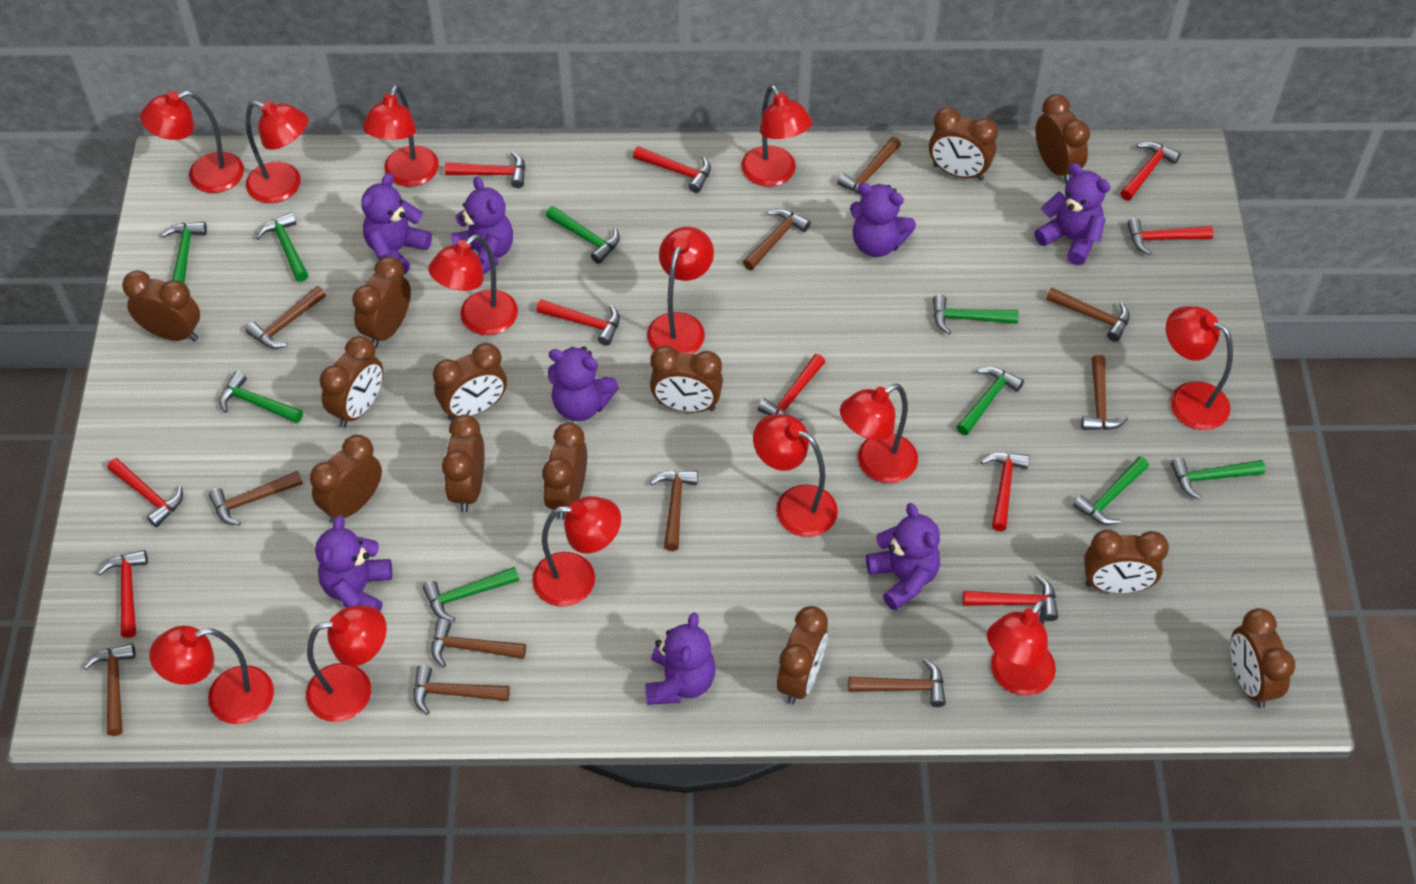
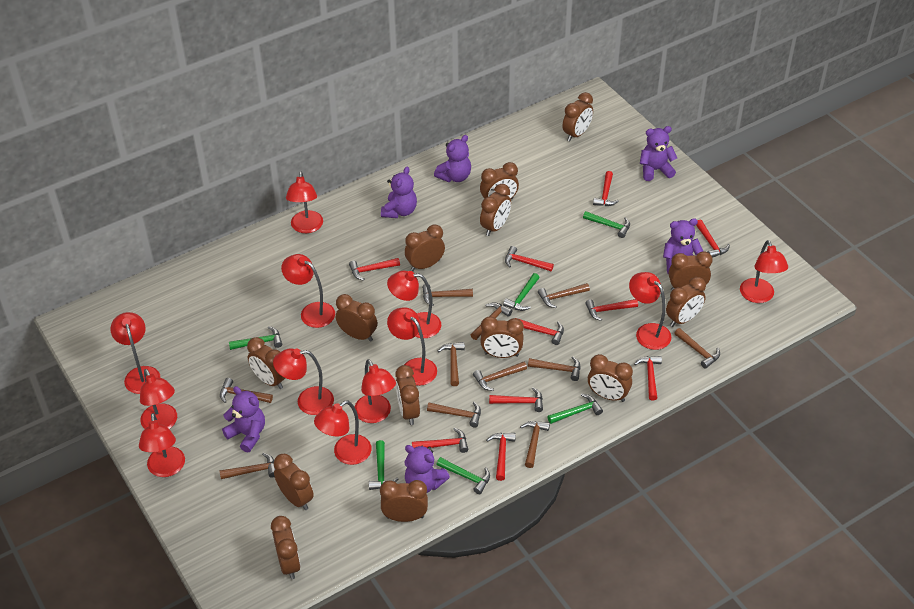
brown clock: 13 -> 14
green hammer: 9 -> 6
purple teddy bear: 8 -> 6
red lamp: 13 -> 12

